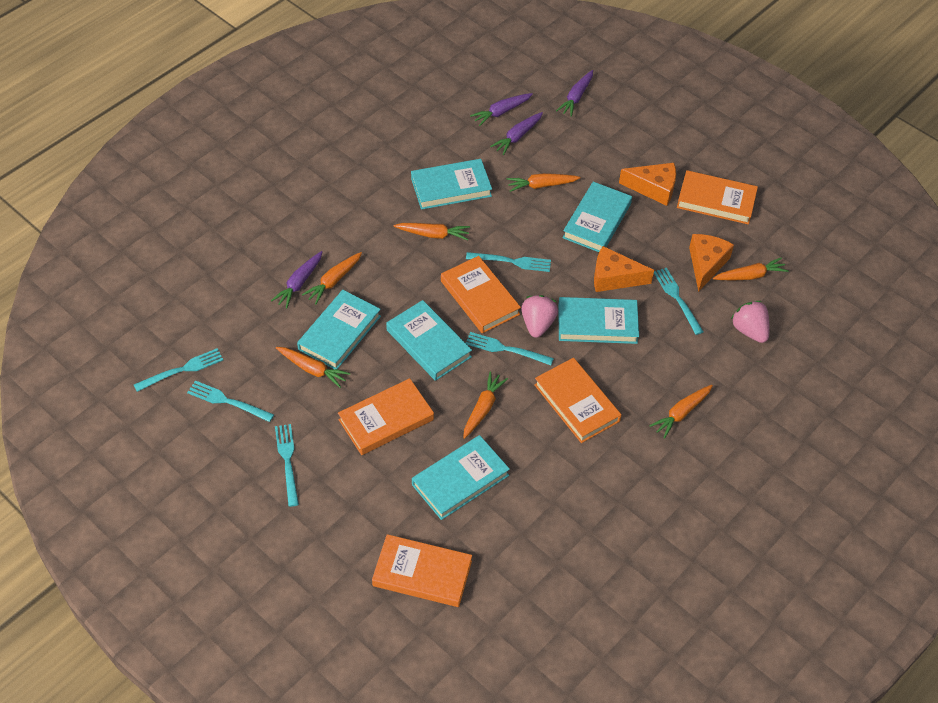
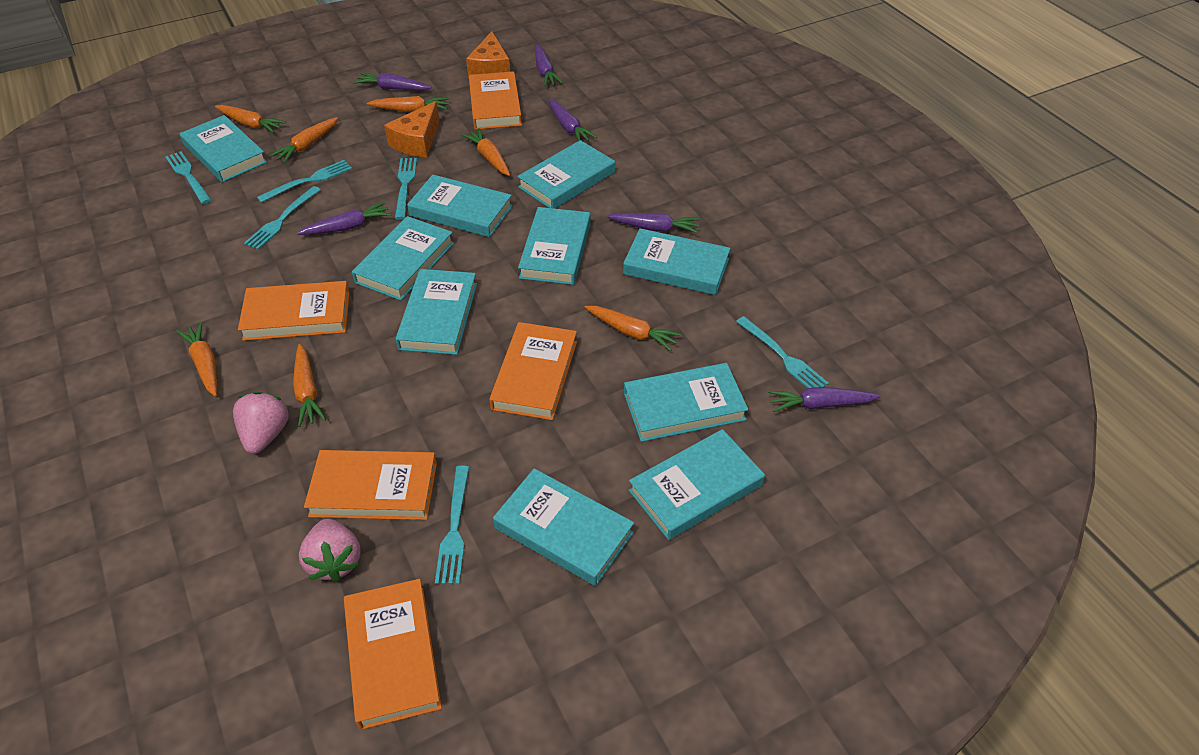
orange cheese: 3 -> 2
purple carrot: 4 -> 6
turquoise book: 6 -> 10

